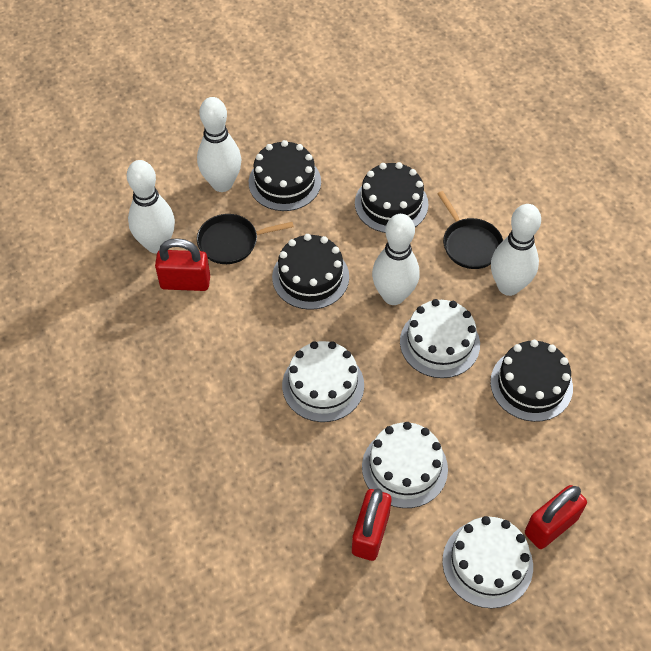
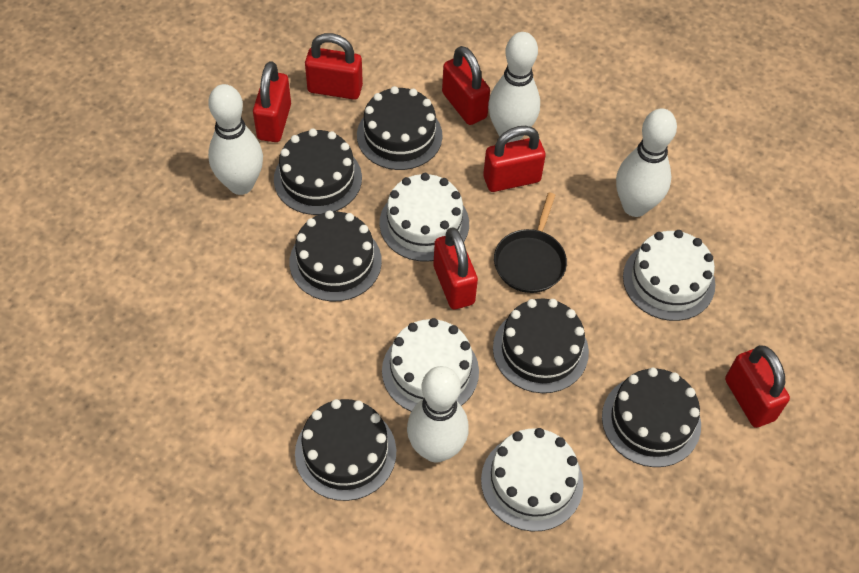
black cake: 4 -> 6
black pan: 2 -> 1
red padlock: 3 -> 6

